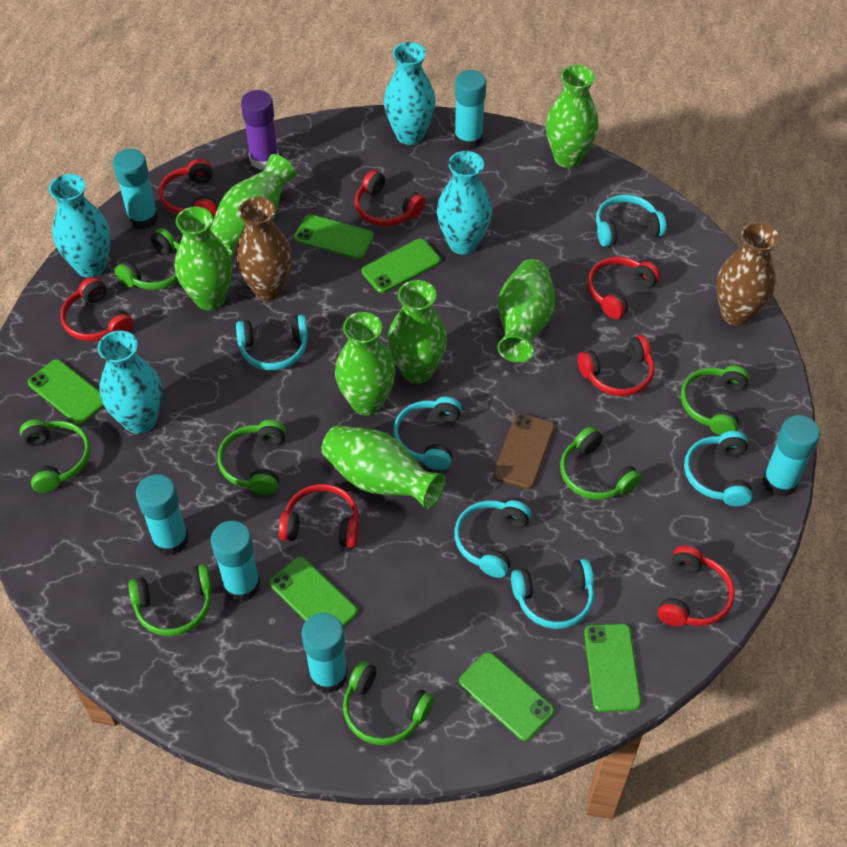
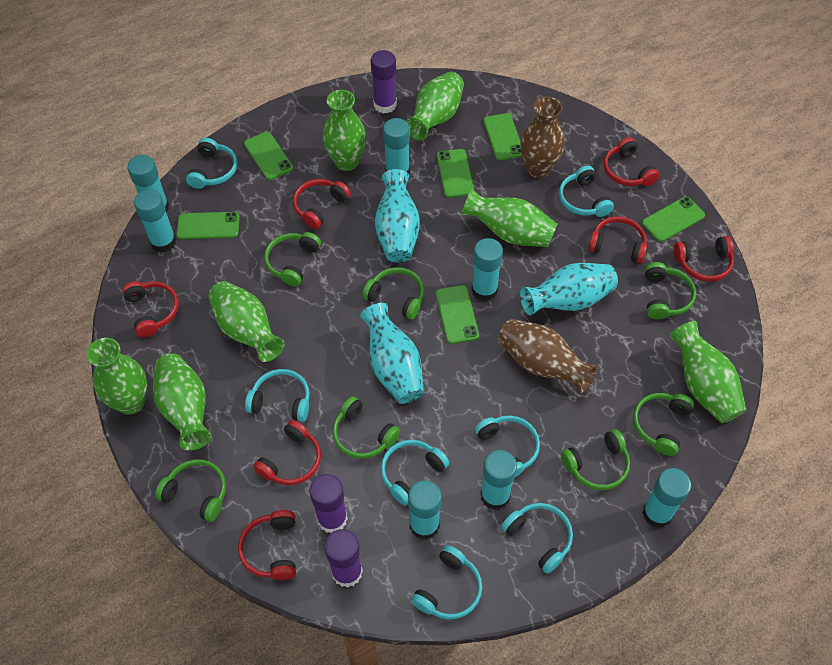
brown phone: 1 -> 0
purple glue stick: 1 -> 3
turquoise glue stick: 6 -> 7
turquoise headphones: 6 -> 7
turquoise vase: 4 -> 3

